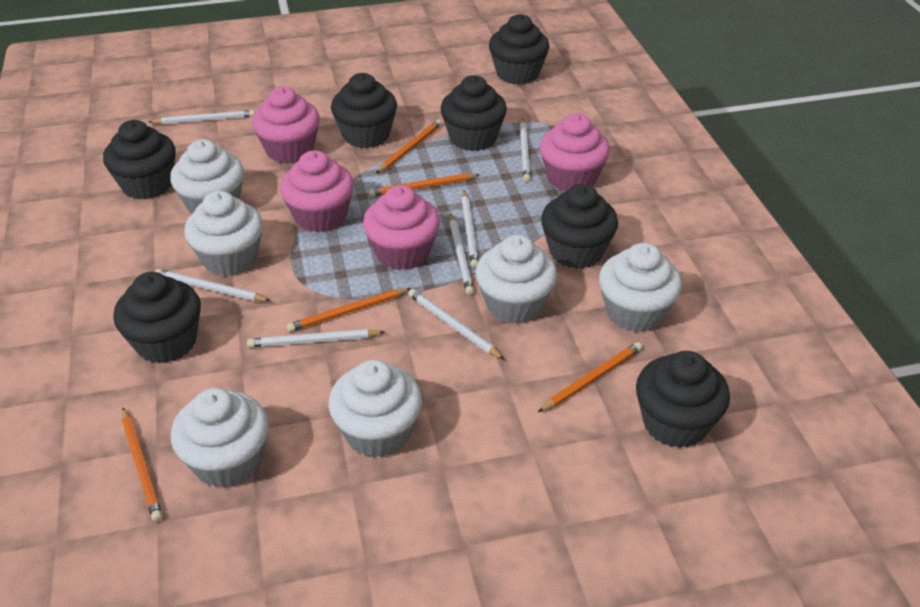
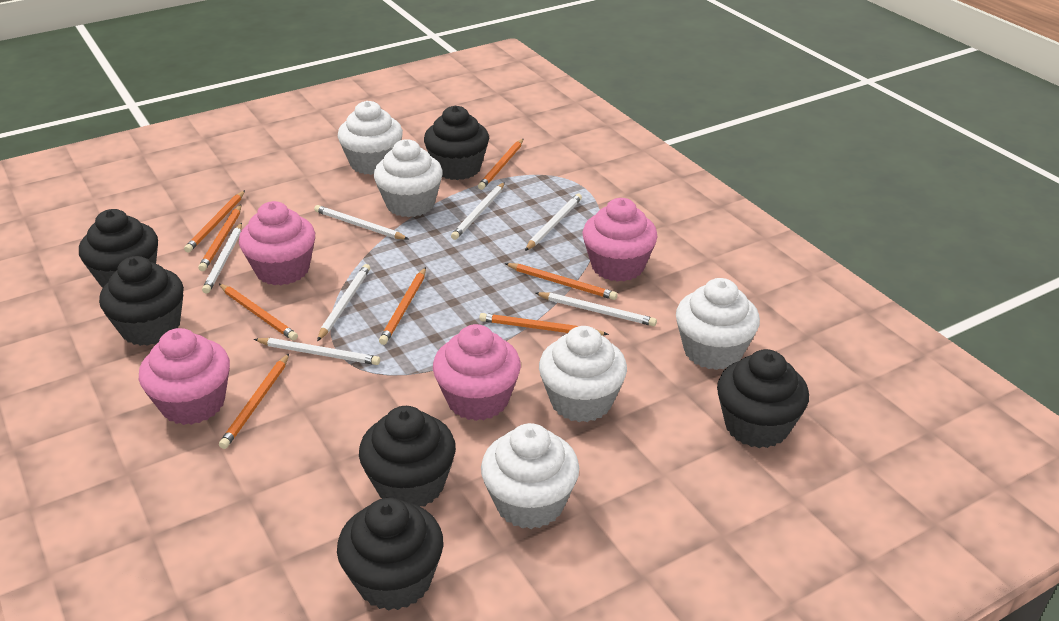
black cupcake: 7 -> 6
orange pencil: 5 -> 8
white cupcake: 6 -> 5

